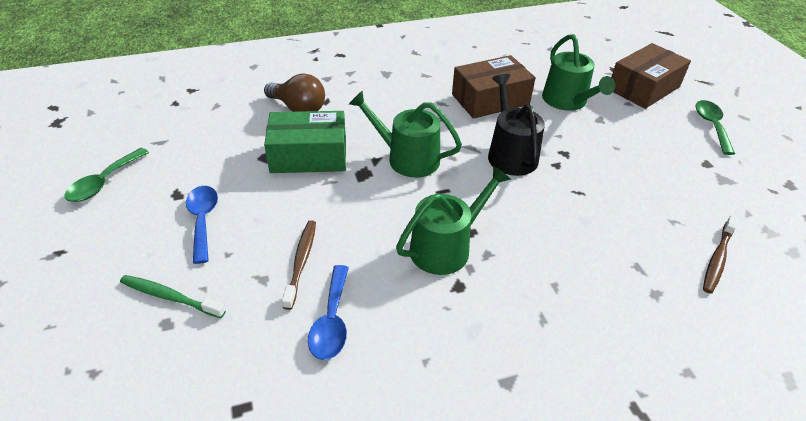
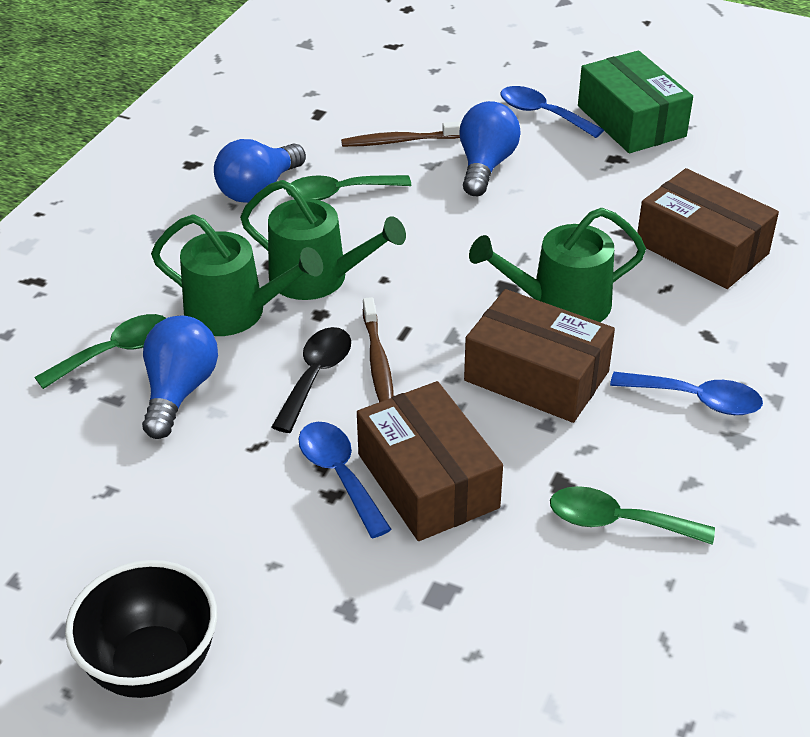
black bowl: 0 -> 1
black spoon: 0 -> 1
black watering can: 1 -> 0
blue light bulb: 0 -> 3
blue spoon: 2 -> 3
brown box: 2 -> 3
brown light bulb: 1 -> 0
green spoon: 2 -> 3
green toothbrush: 1 -> 0

